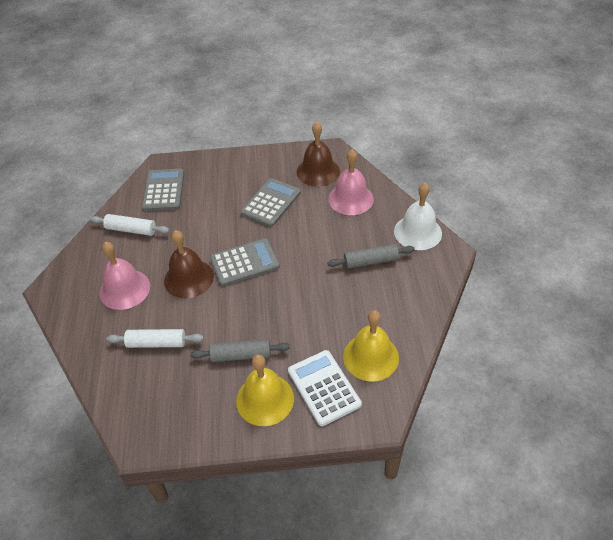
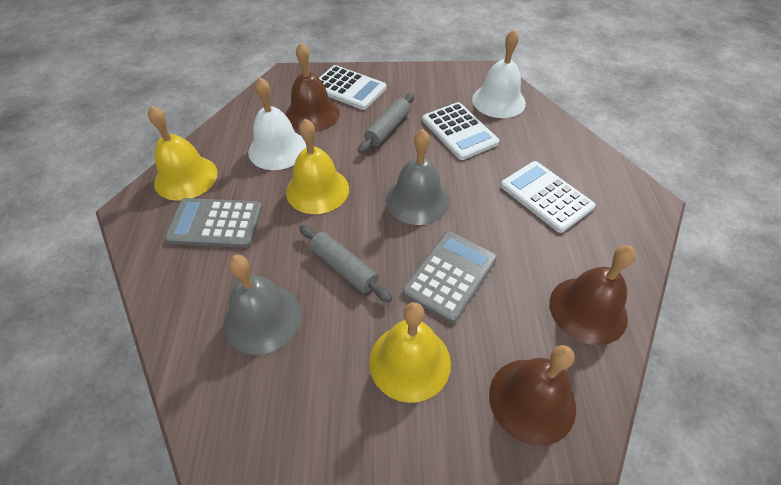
brown bell: 2 -> 3
grey bell: 0 -> 2
grey calculator: 3 -> 2
pink bell: 2 -> 0
white bell: 1 -> 2
white calculator: 1 -> 3
white rolling pin: 2 -> 0
yellow bell: 2 -> 3

